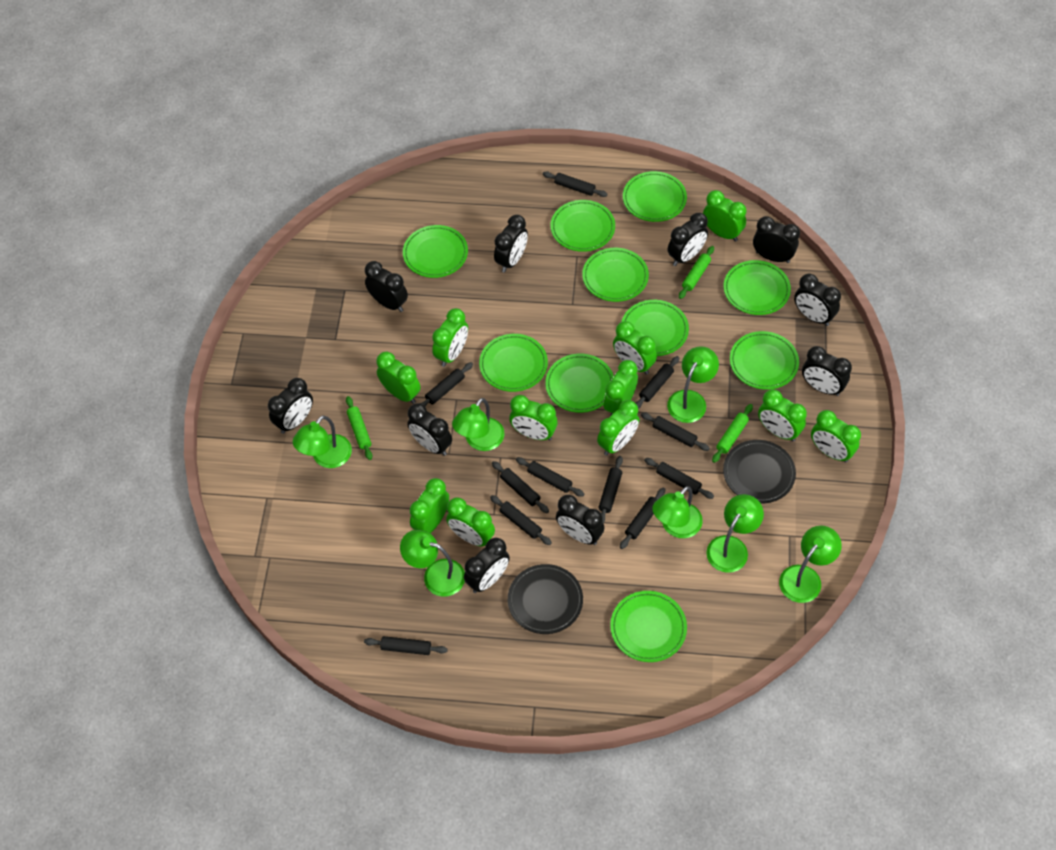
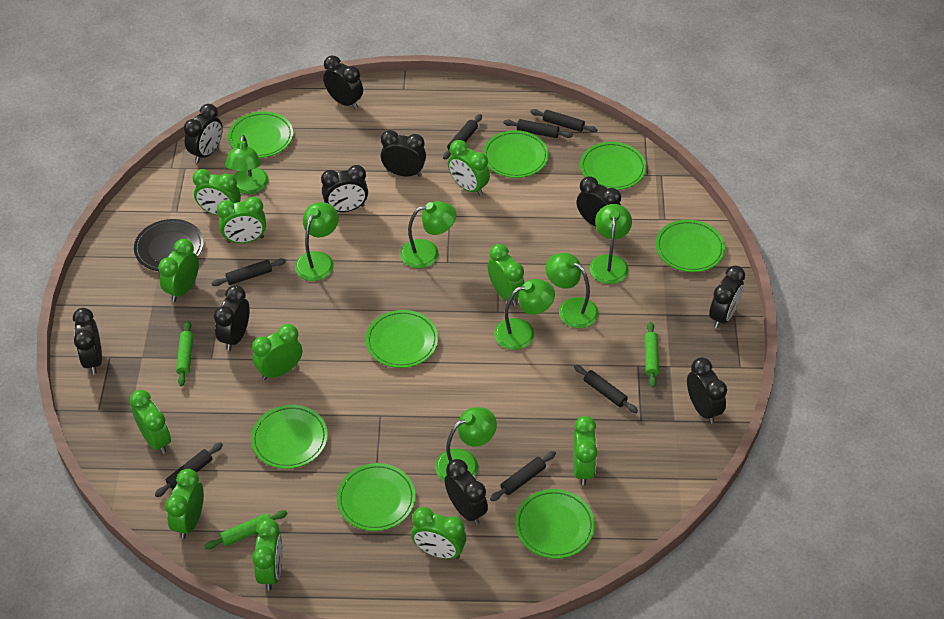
black plate: 2 -> 1
black rolling pin: 11 -> 7
green plate: 10 -> 8

